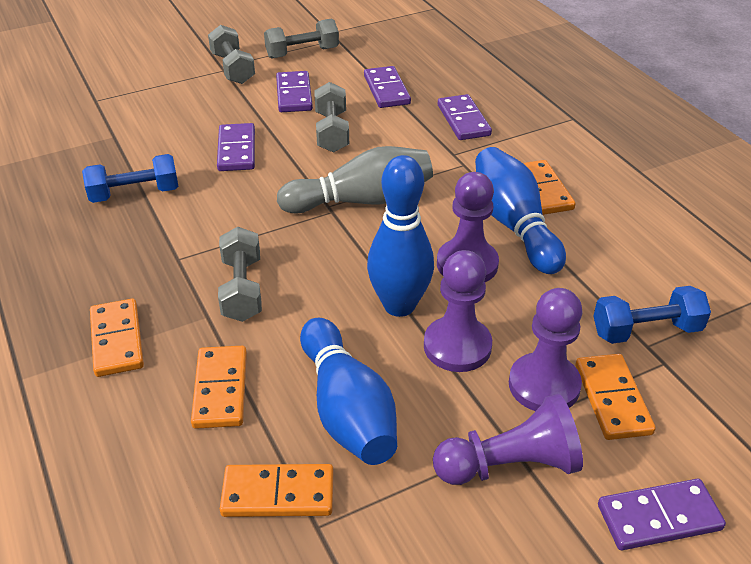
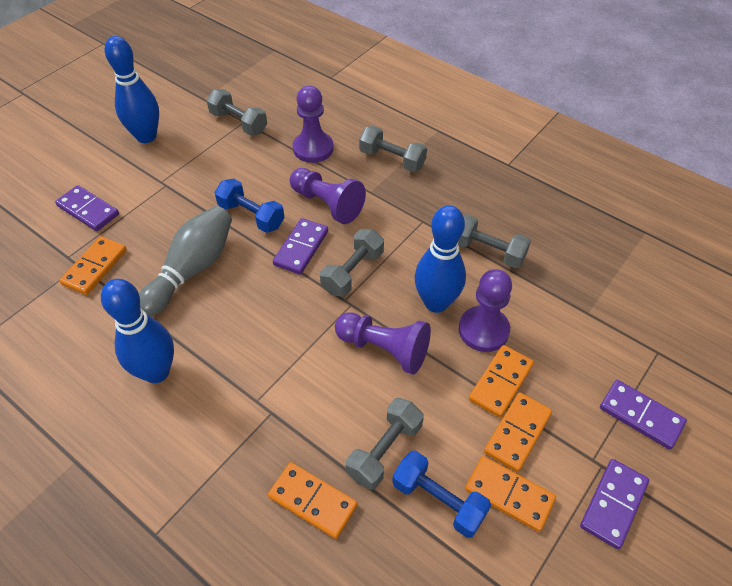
grey dumbbell: 4 -> 5
purple domino: 5 -> 4

